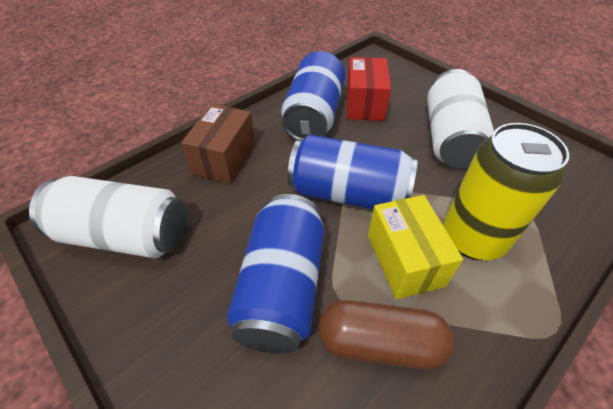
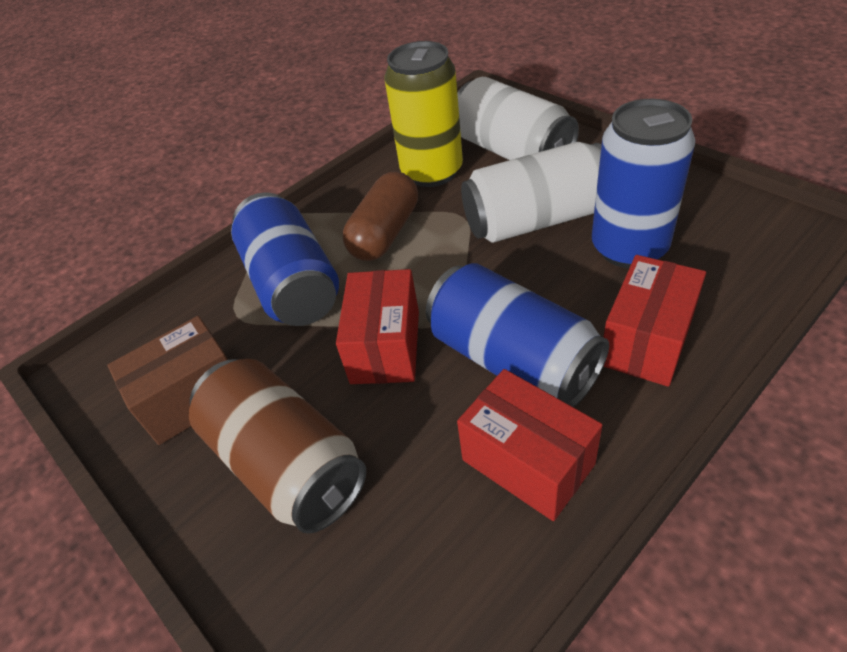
brown can: 0 -> 1
red box: 1 -> 3
yellow box: 1 -> 0

